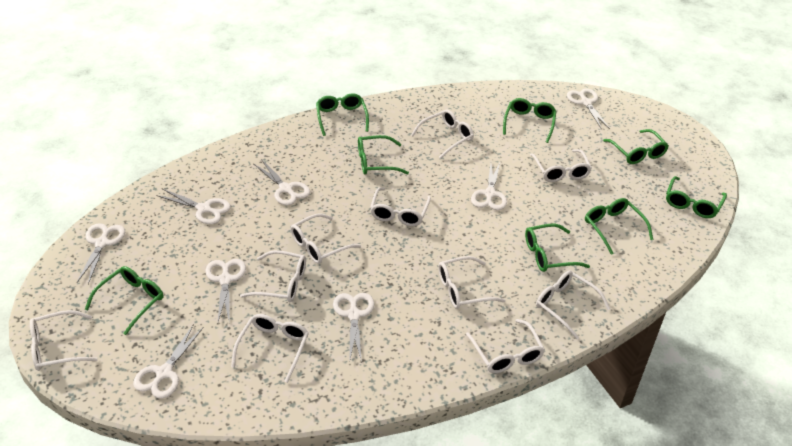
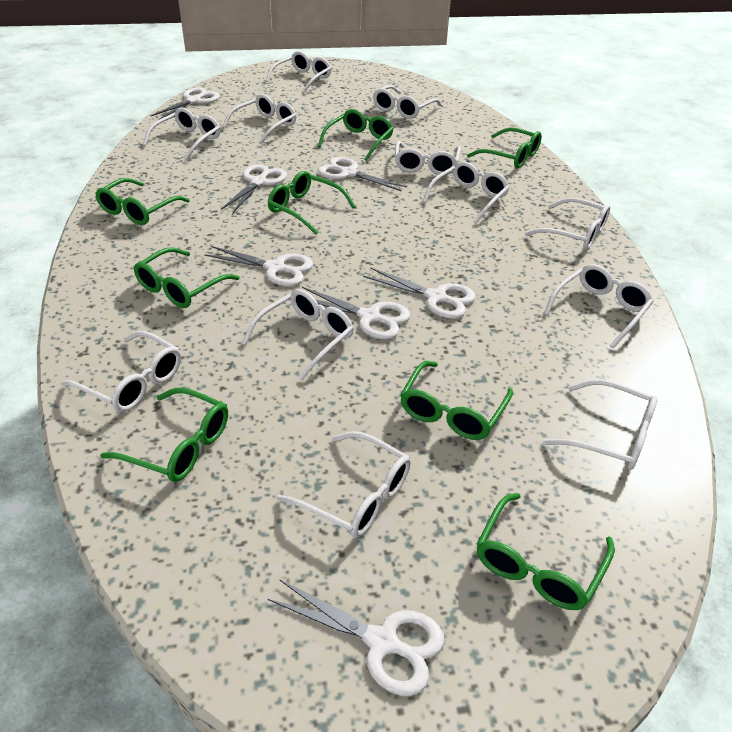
white glasses: 10 -> 12
white scissors: 8 -> 7

